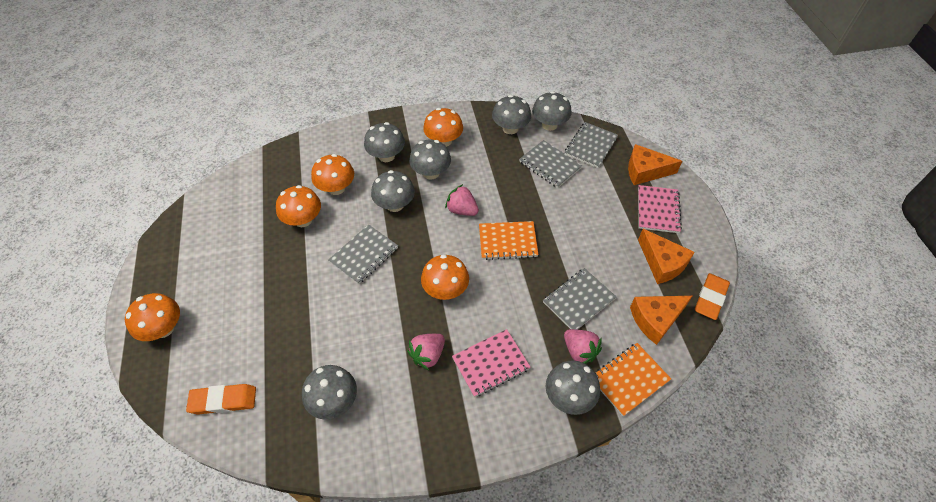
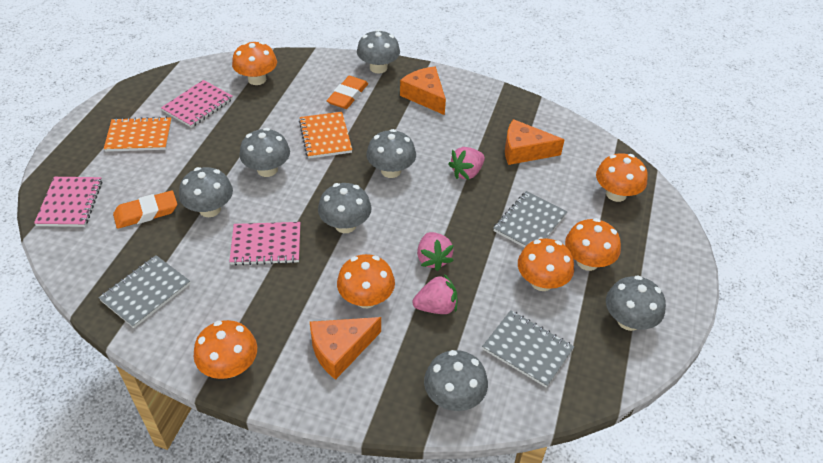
grey notebook: 4 -> 3
orange mushroom: 5 -> 6
pink notebook: 2 -> 3

